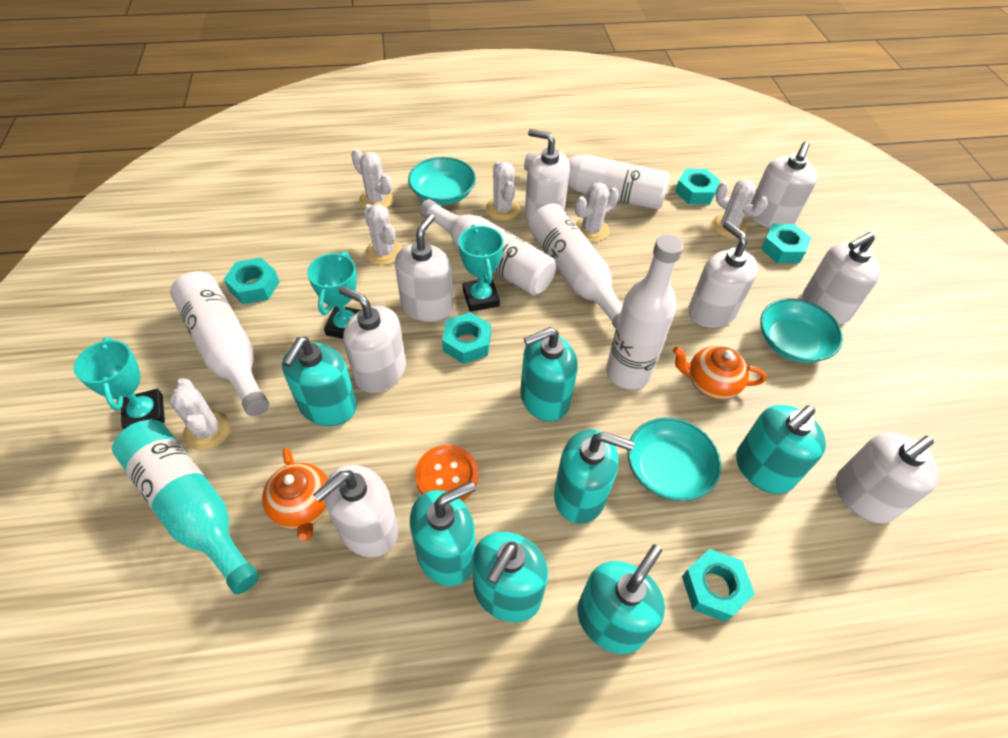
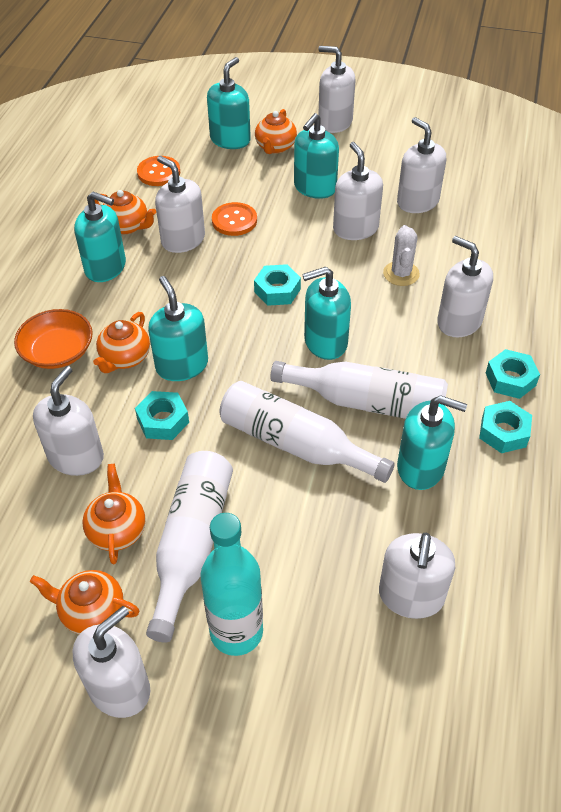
orange bowl: 0 -> 1
orange button: 1 -> 2
orange teapot: 2 -> 5
turquoise bowl: 3 -> 0
turquoise nut: 5 -> 4
turquoise soap dispenser: 7 -> 6
turquoise trophy: 3 -> 0
white bottle: 5 -> 3
white cactus: 6 -> 1

